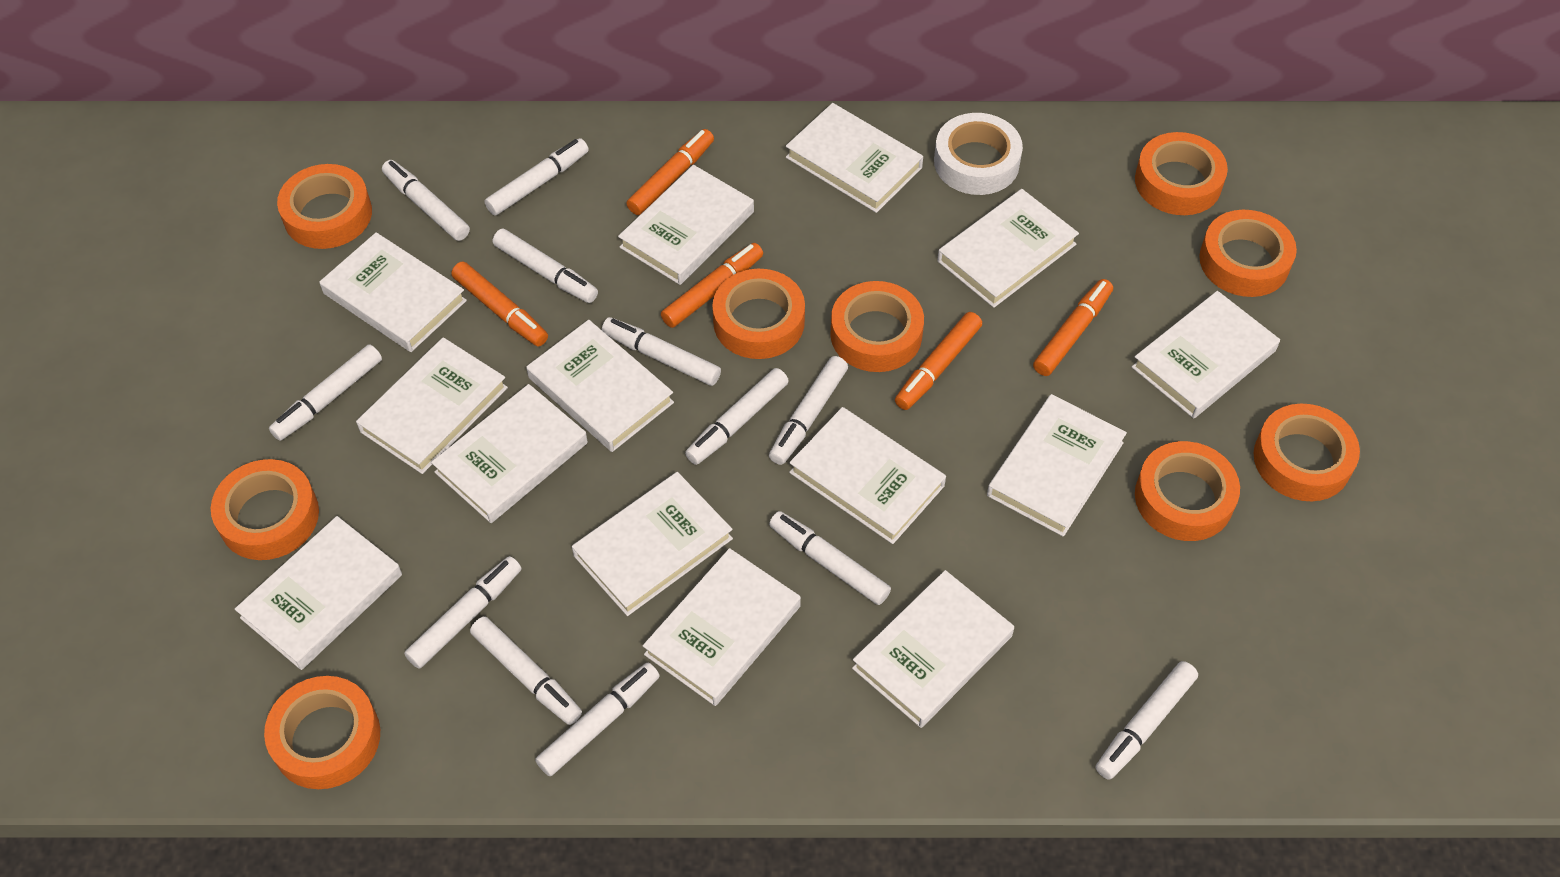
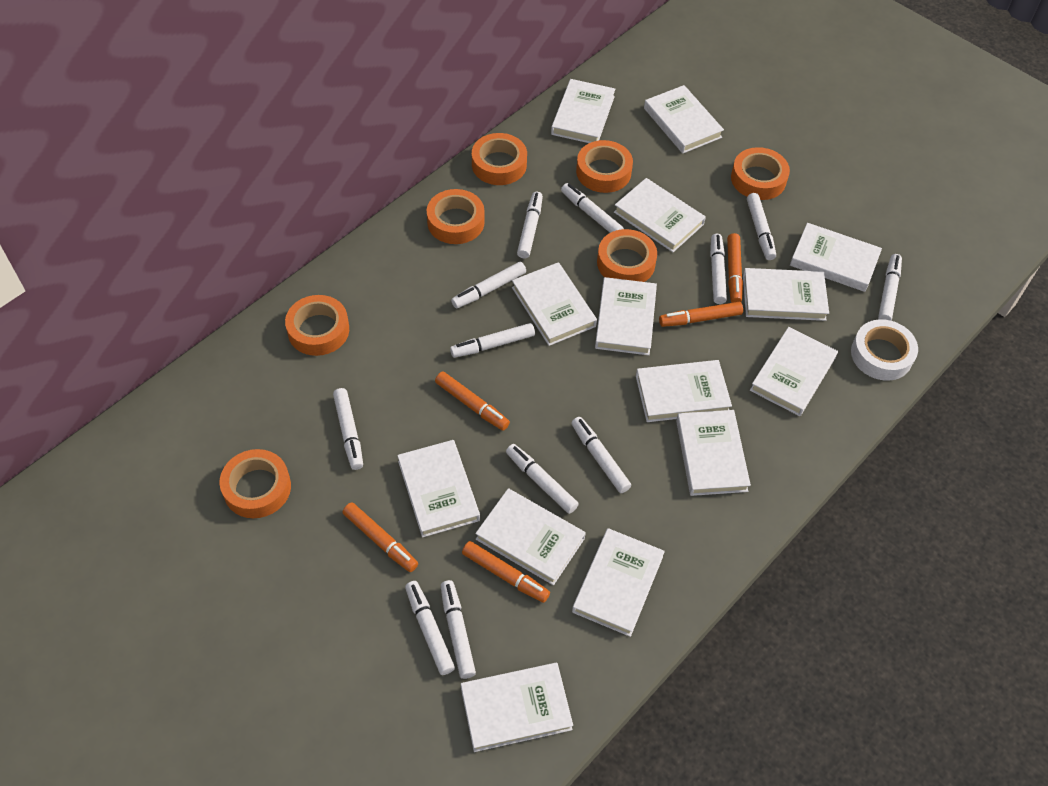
orange tape: 9 -> 7

